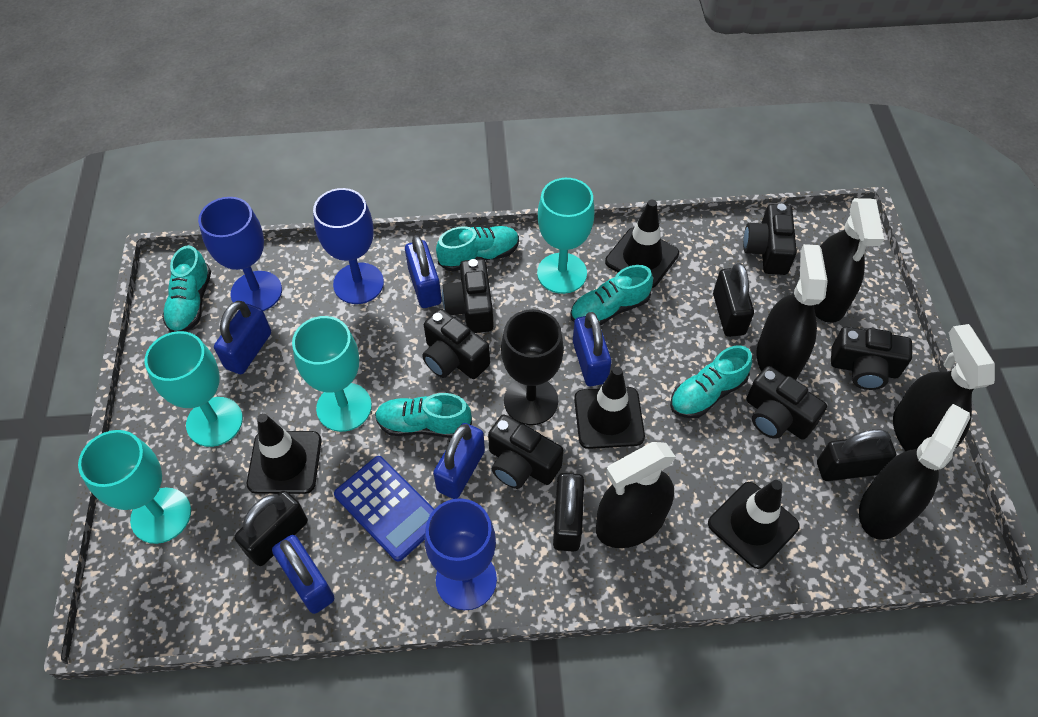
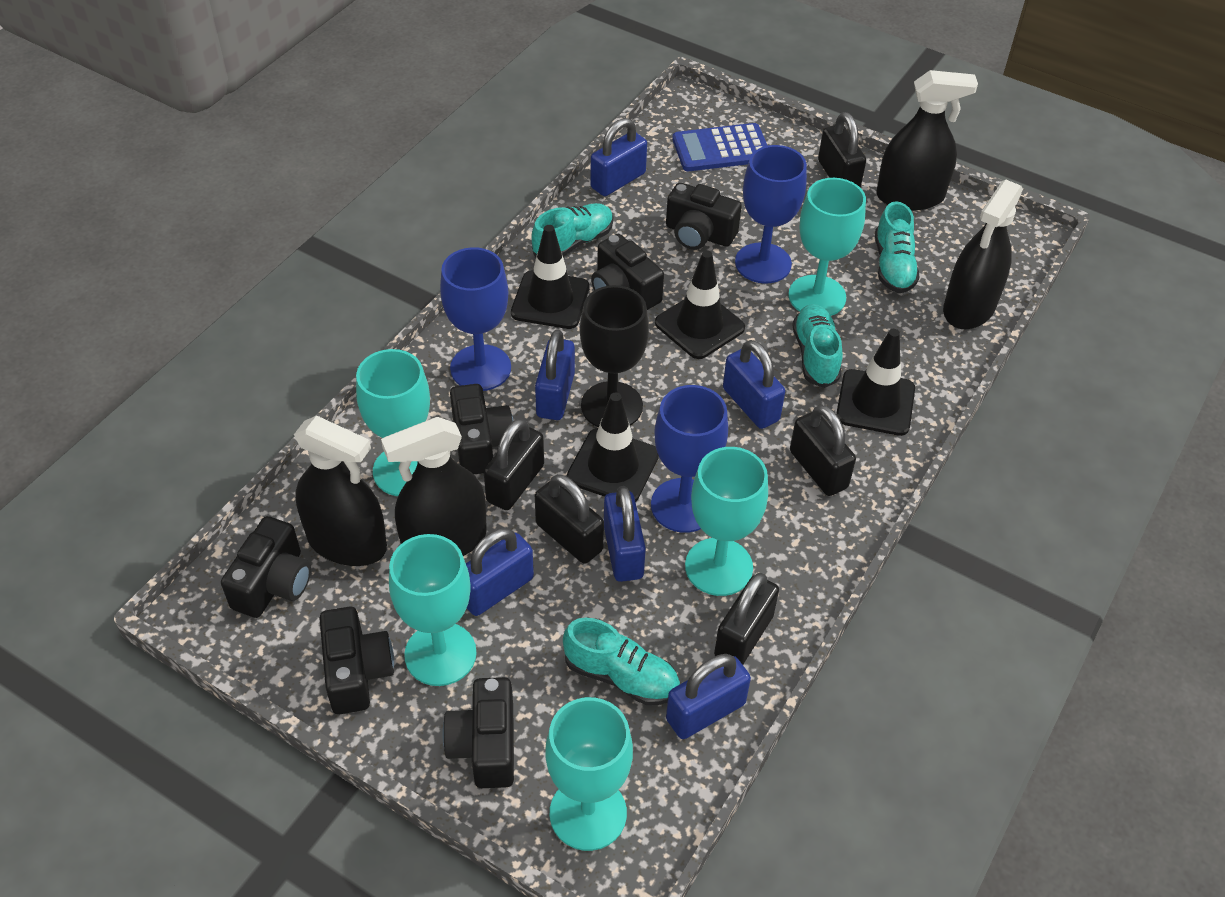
black padlock: 4 -> 5
black spray bottle: 5 -> 4
blue padlock: 5 -> 6
turquoise goblet: 4 -> 5
turquoise shoe: 5 -> 4

